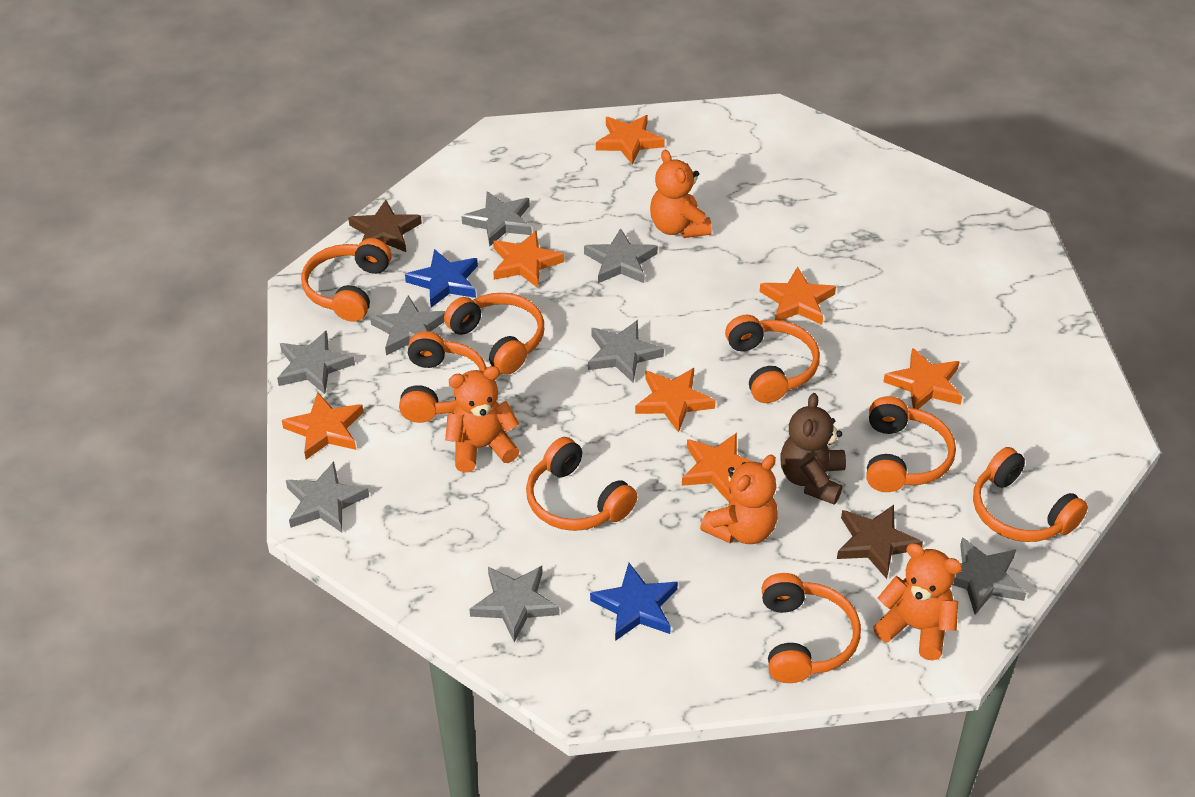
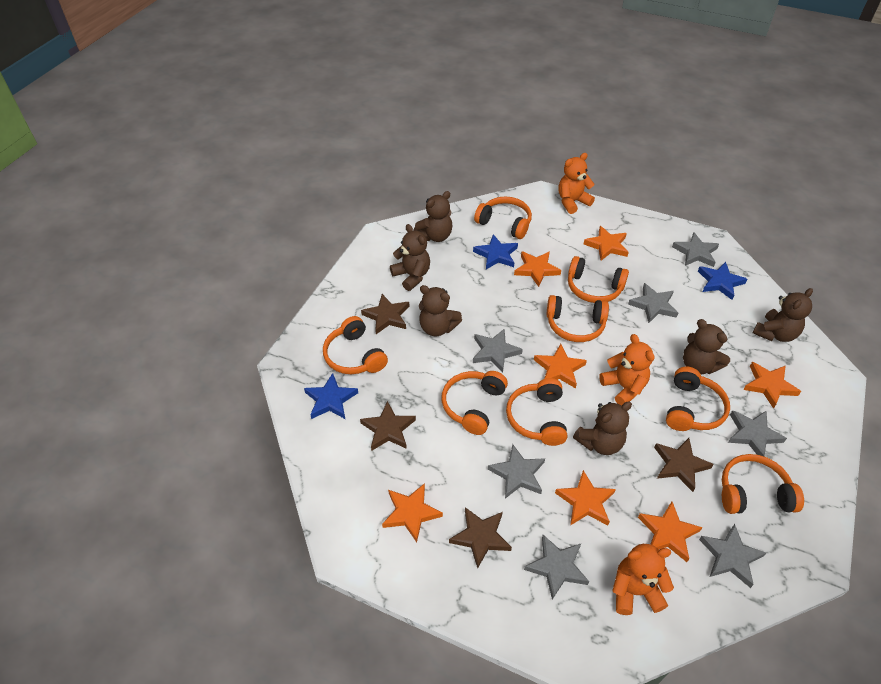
blue star: 2 -> 3
brown star: 2 -> 4
brown teddy bear: 1 -> 6
grey star: 8 -> 7
orange teddy bear: 4 -> 3

